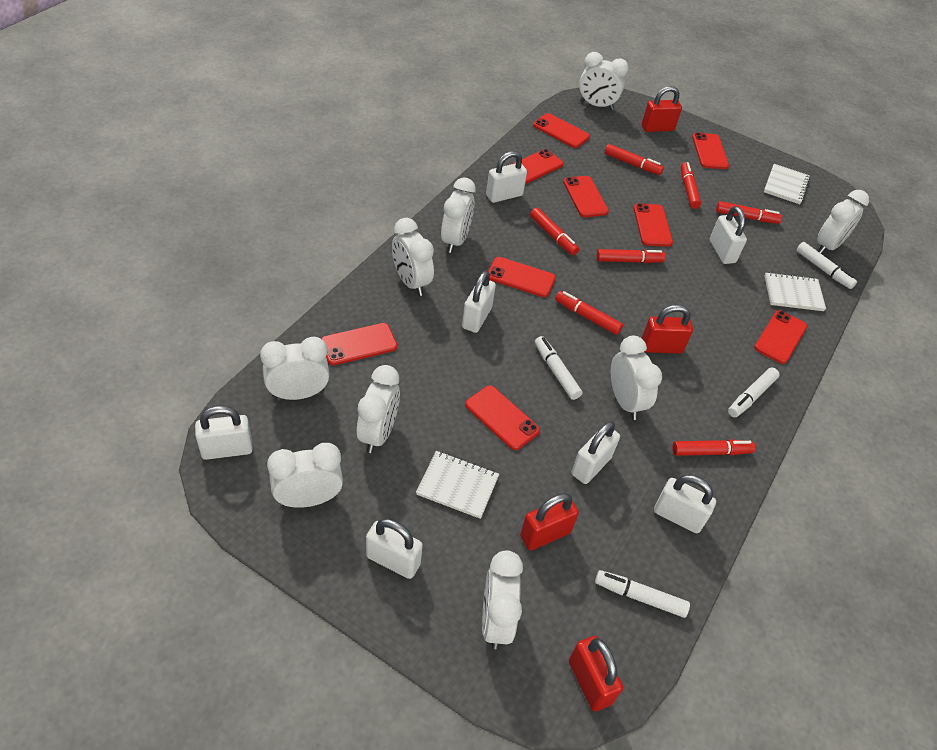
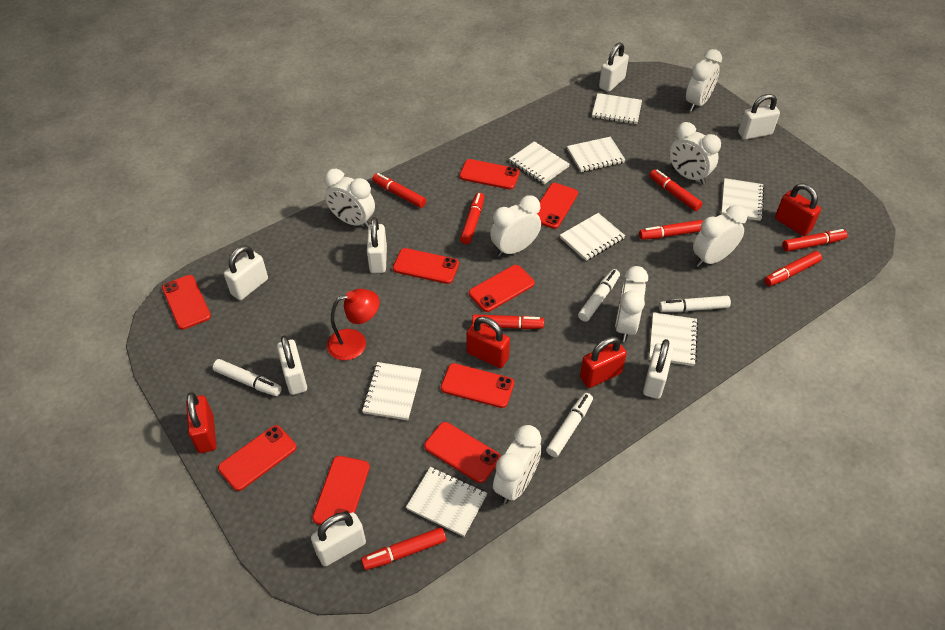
red lamp: 0 -> 1
red marker: 7 -> 8
white clock: 9 -> 7
white notebook: 3 -> 8

